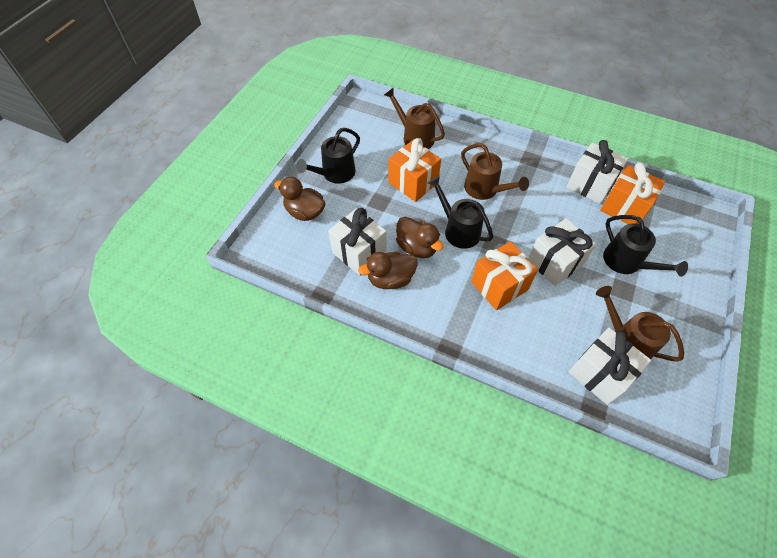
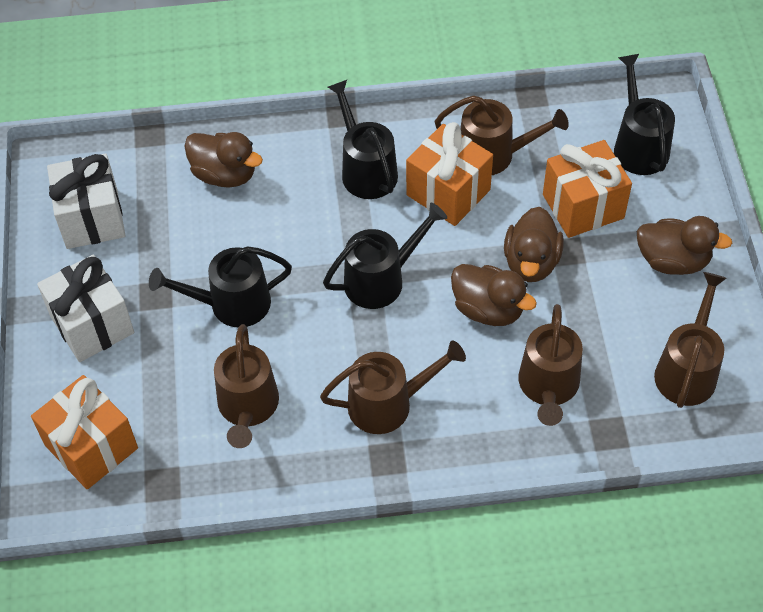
black watering can: 3 -> 4
brown duck: 3 -> 4
brown watering can: 3 -> 5
white gift: 4 -> 2

